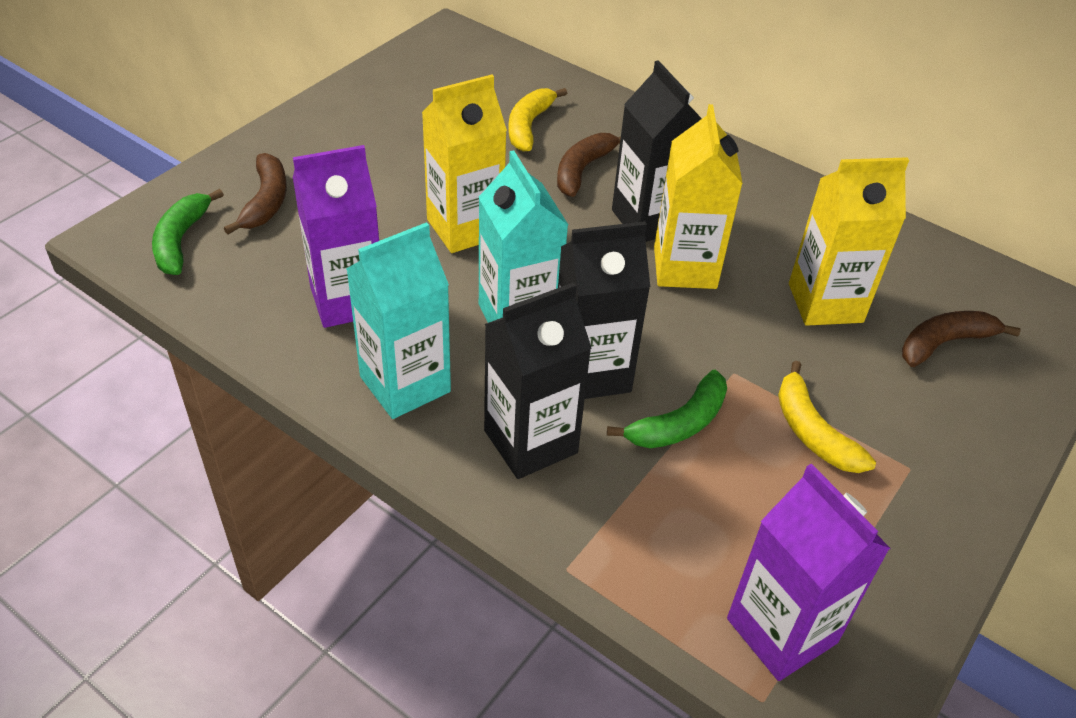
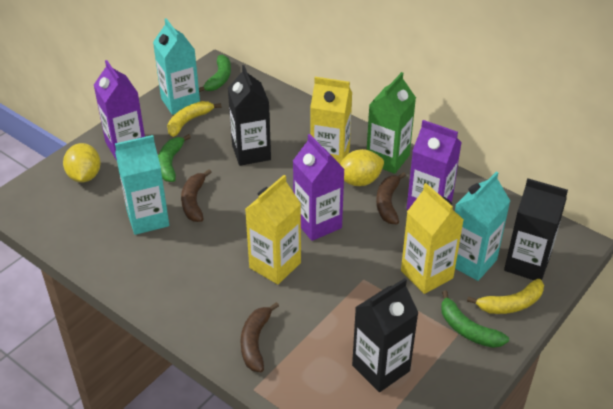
green banana: 2 -> 3
green carton: 0 -> 1
purple carton: 2 -> 3
turquoise carton: 2 -> 3
yellow lemon: 0 -> 2

